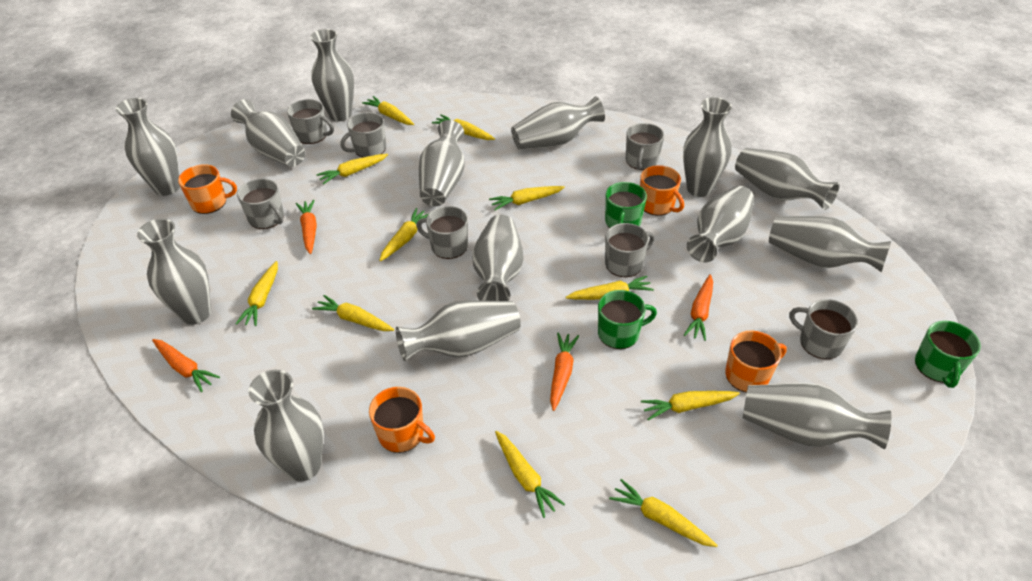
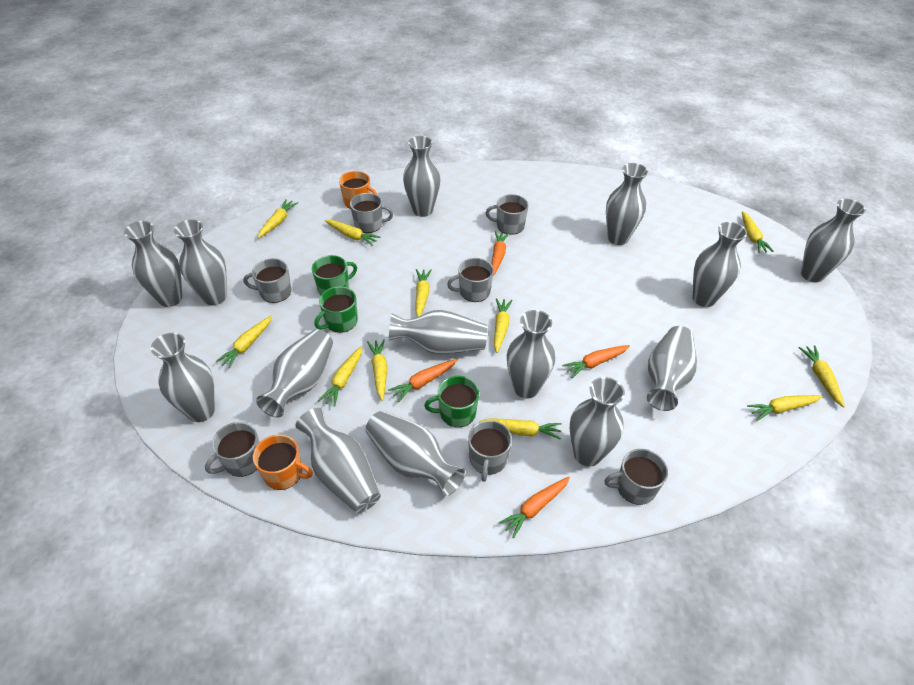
orange mug: 4 -> 2

